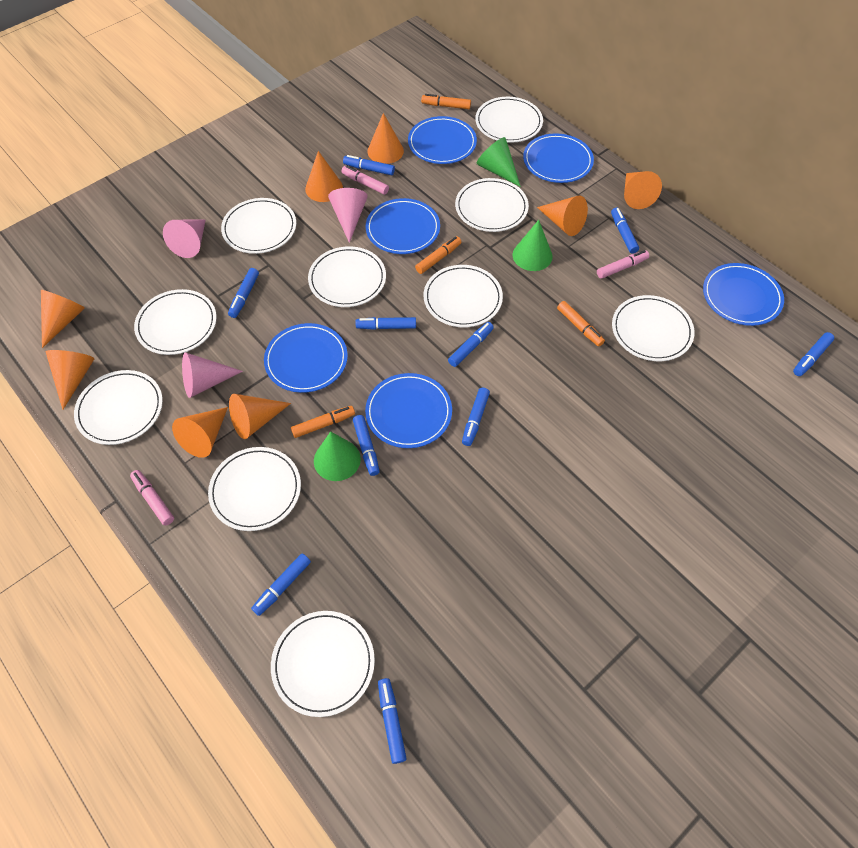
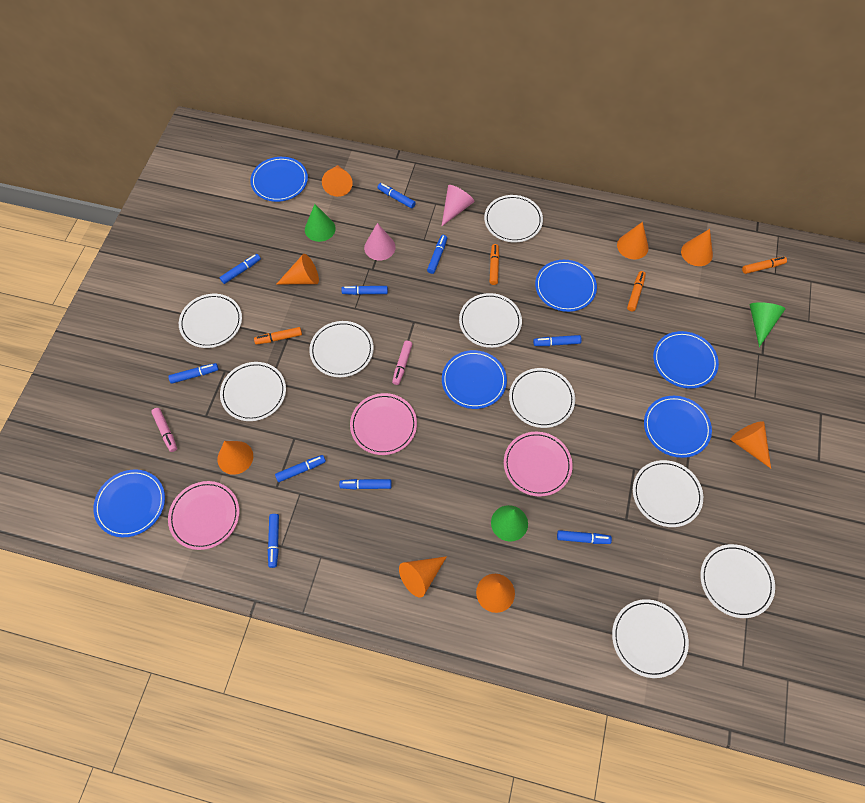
pink cone: 3 -> 2
pink marker: 3 -> 2
pink plate: 0 -> 3
white plate: 10 -> 9

